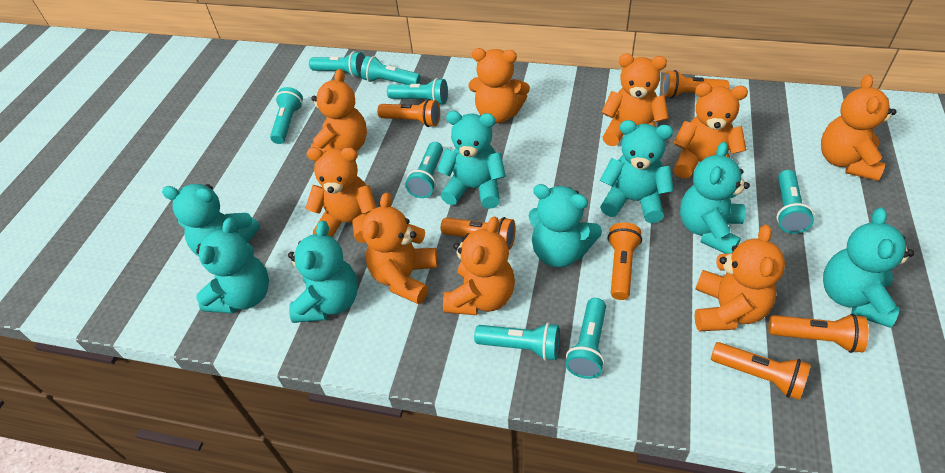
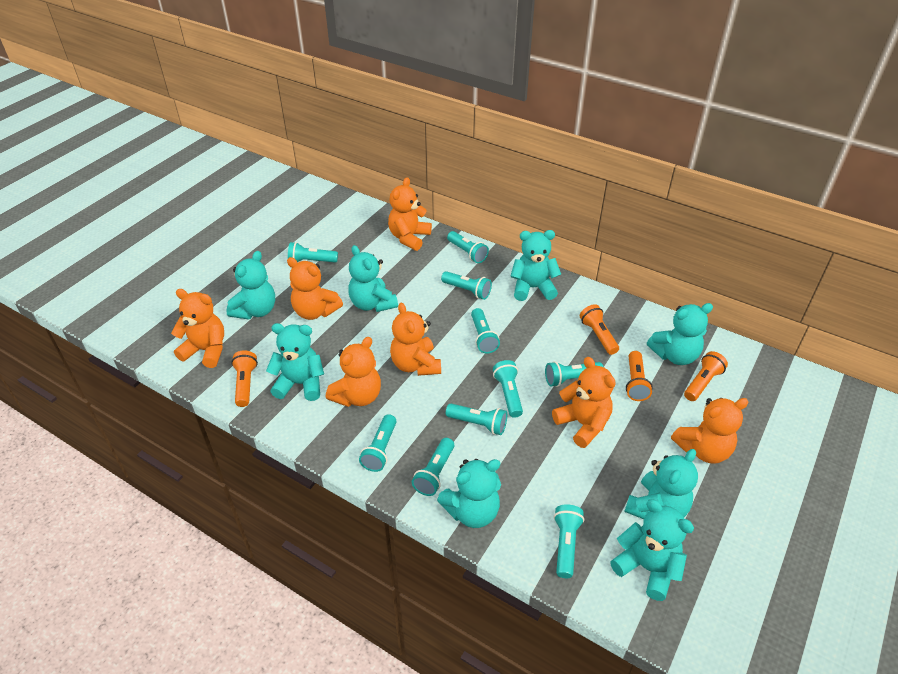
orange flashlight: 6 -> 4
orange teddy bear: 9 -> 7
turquoise flashlight: 8 -> 10

